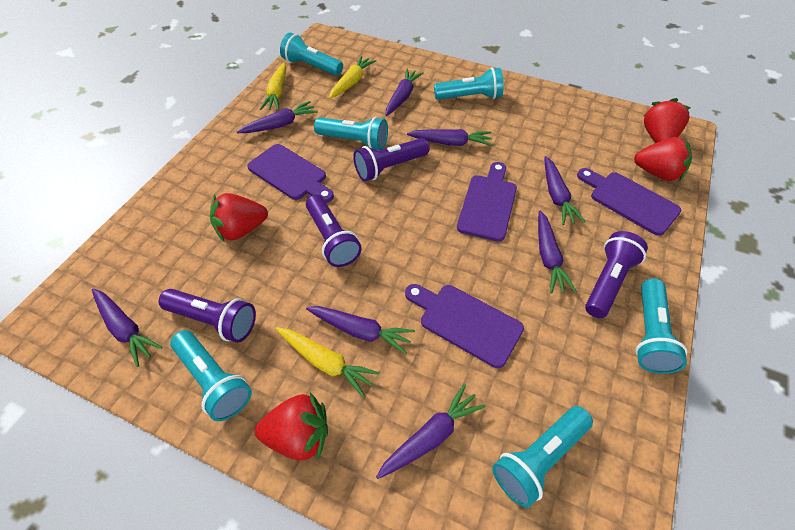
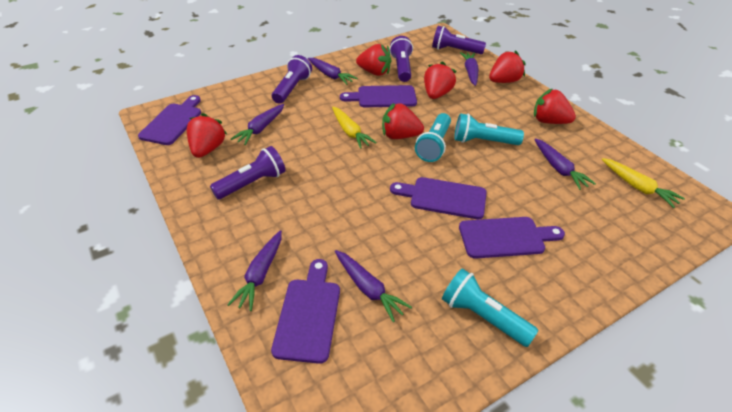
purple carrot: 8 -> 6
purple cutting board: 4 -> 5
red strawberry: 4 -> 6
turquoise flashlight: 6 -> 3
yellow carrot: 3 -> 2

